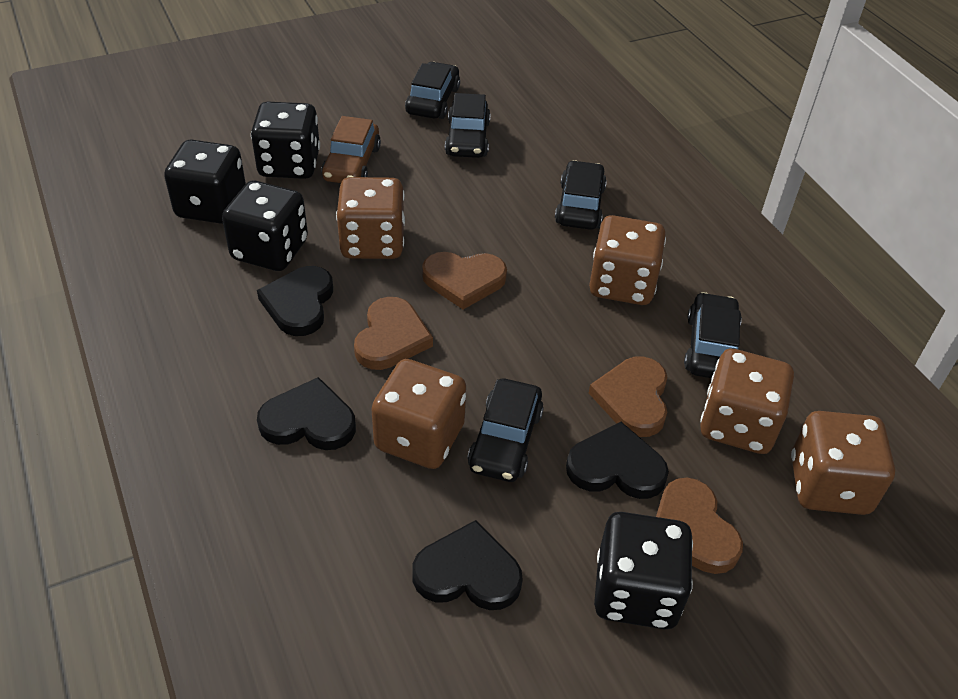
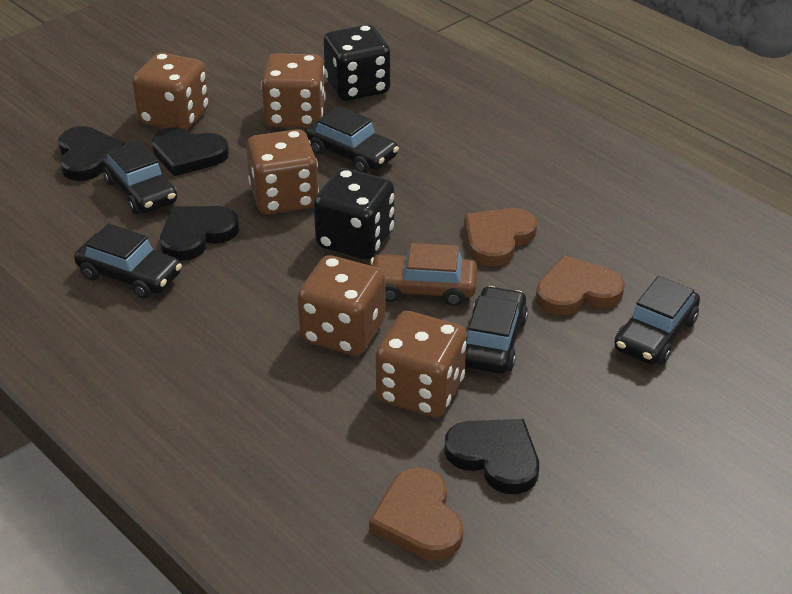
black dice: 4 -> 2
brown heart: 4 -> 3

